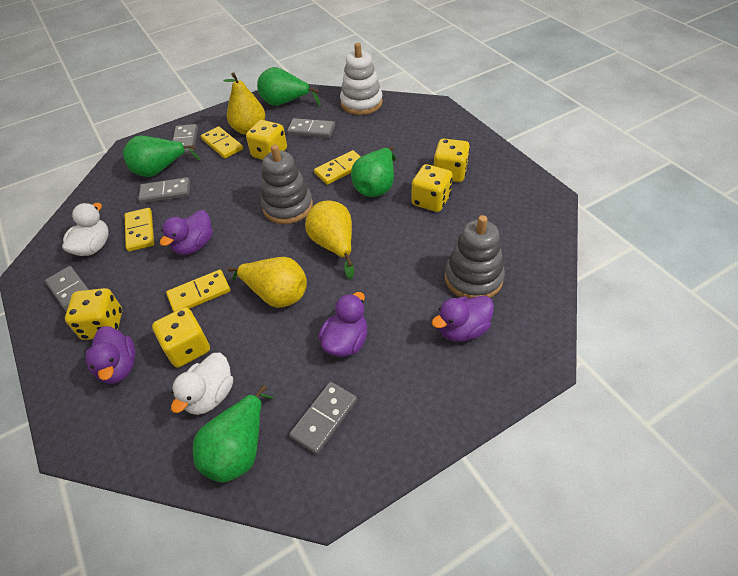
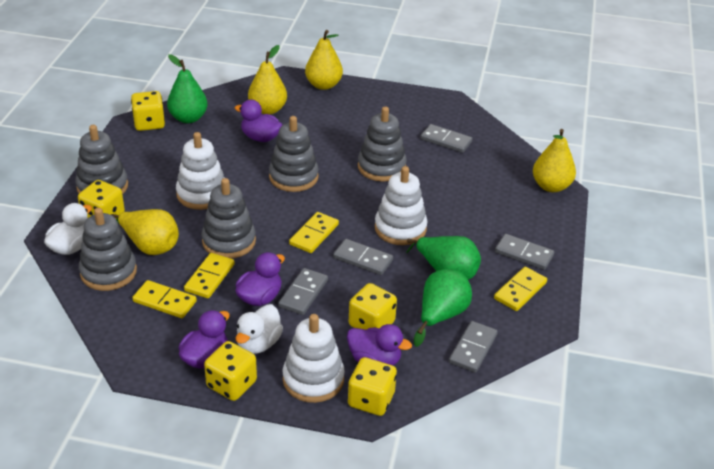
green pear: 4 -> 3
grey stacking toy: 2 -> 5
white stacking toy: 1 -> 3
yellow pear: 3 -> 4

